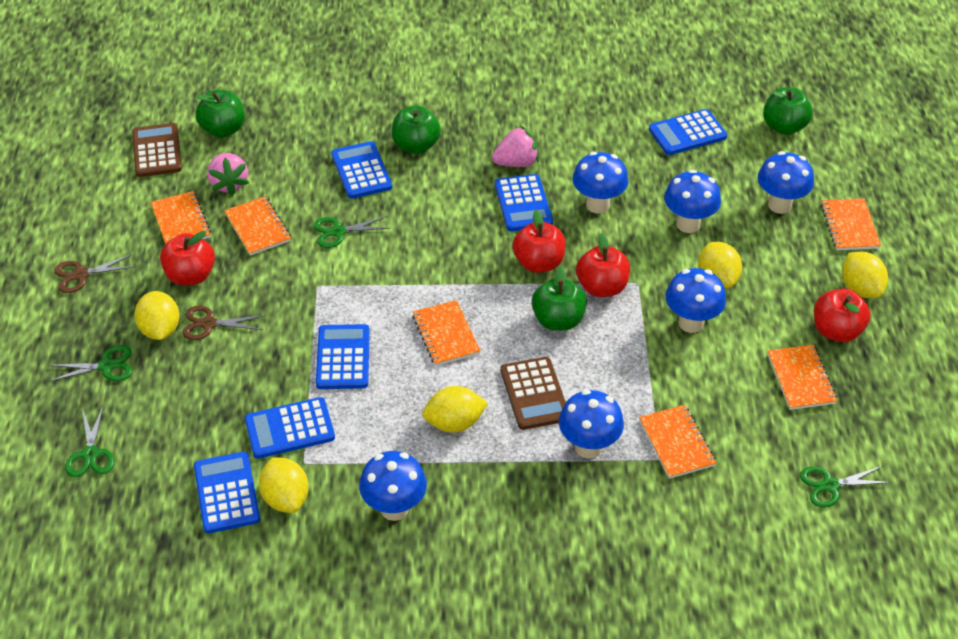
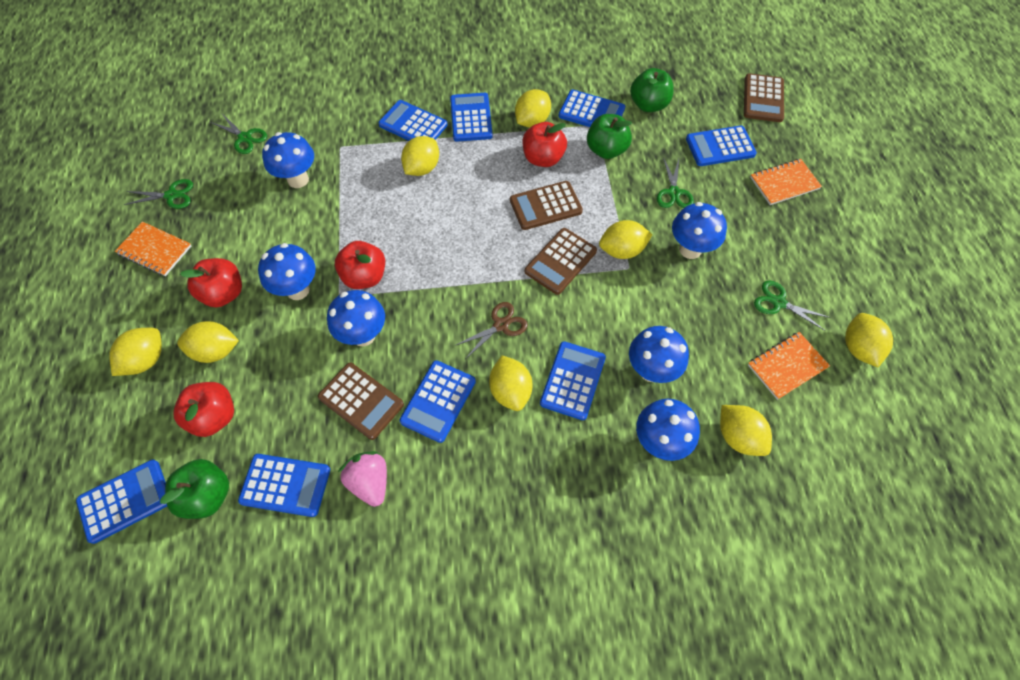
blue calculator: 6 -> 8
brown calculator: 2 -> 4
brown scissors: 2 -> 1
green apple: 4 -> 3
orange notebook: 6 -> 3
pink strawberry: 2 -> 1
yellow lemon: 5 -> 8

